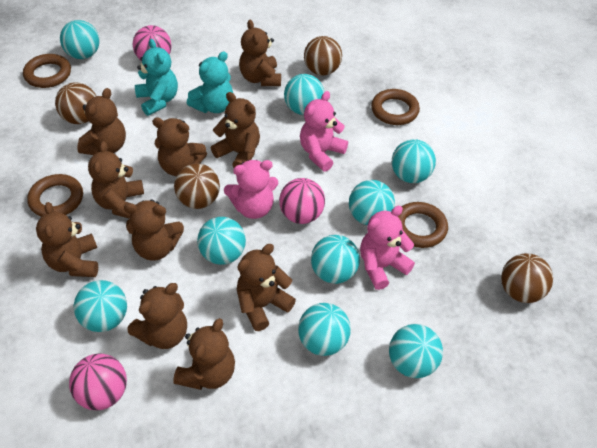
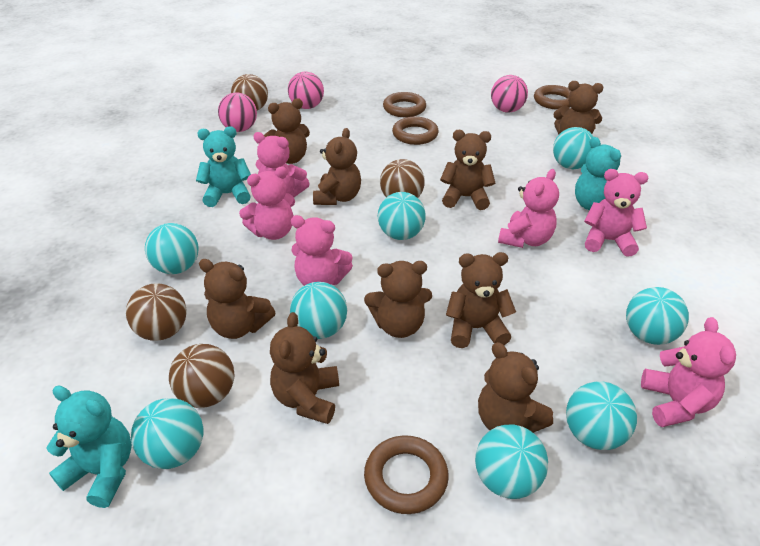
brown teddy bear: 10 -> 9
pink teddy bear: 3 -> 6
turquoise ball: 9 -> 8
turquoise teddy bear: 2 -> 3

